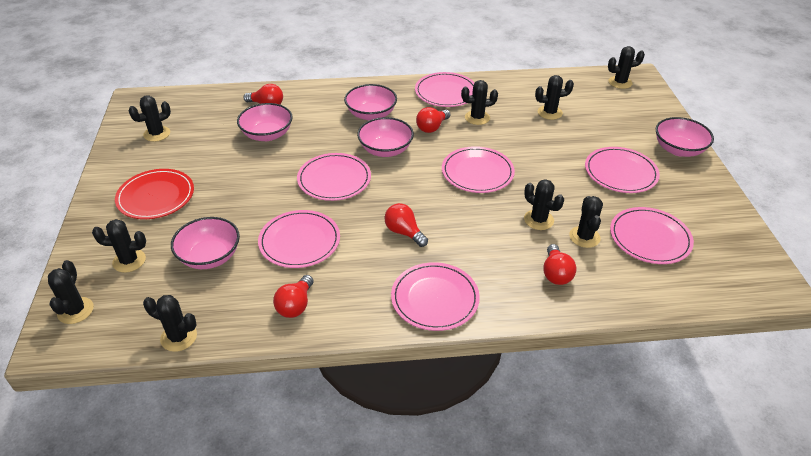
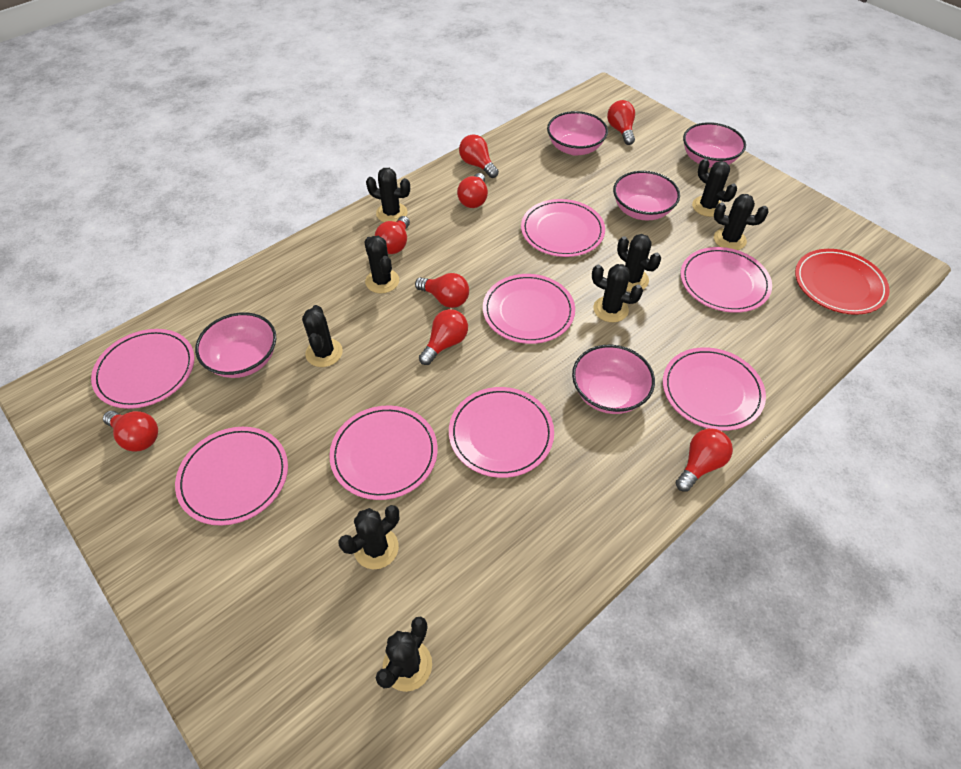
pink plate: 7 -> 8
red light bulb: 5 -> 8

